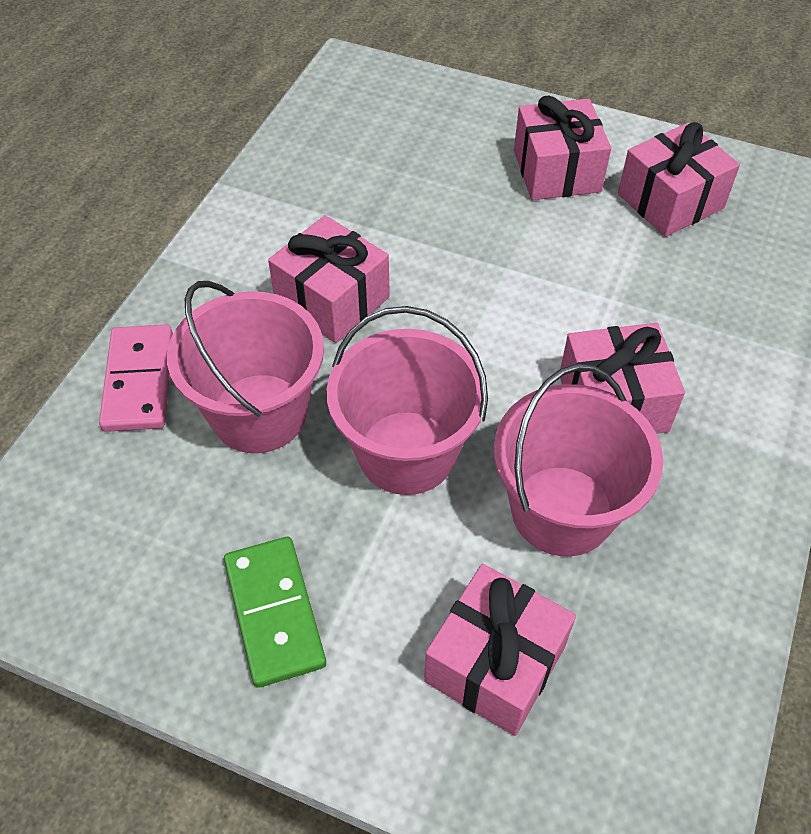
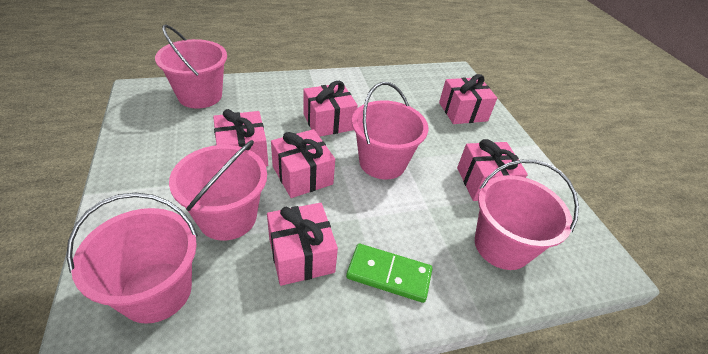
pink bucket: 3 -> 5
pink domino: 1 -> 0
pink gift: 5 -> 6

